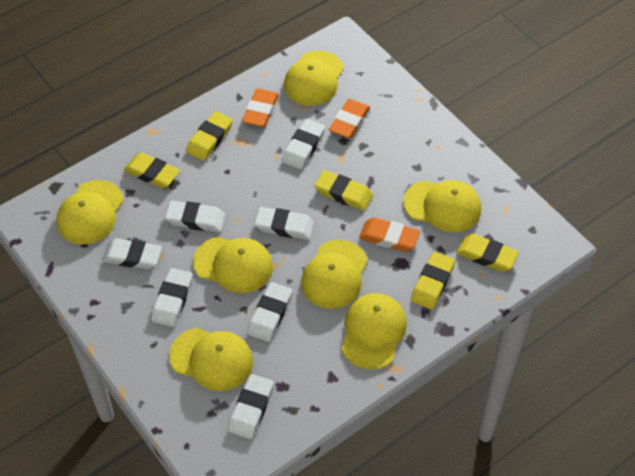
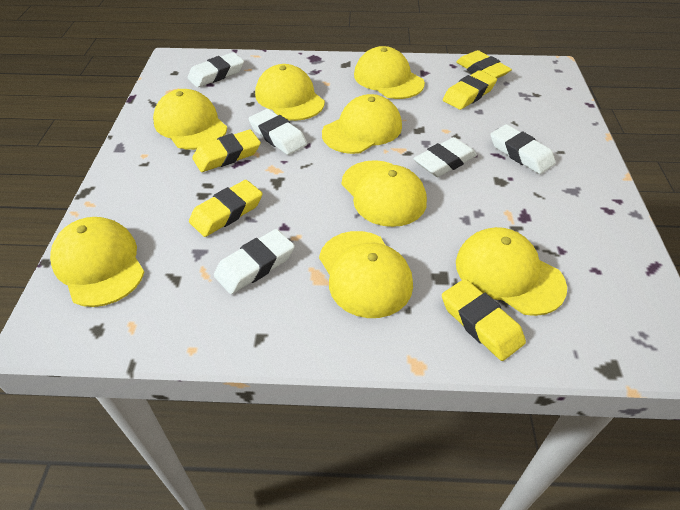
orange eraser: 3 -> 0
white eraser: 7 -> 5
yellow cap: 7 -> 8

